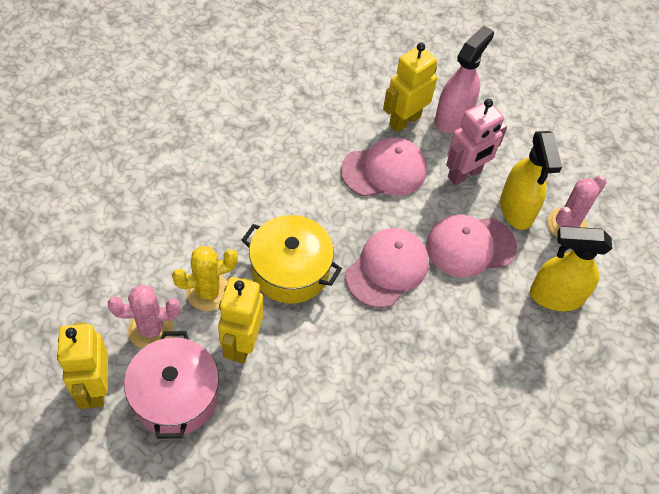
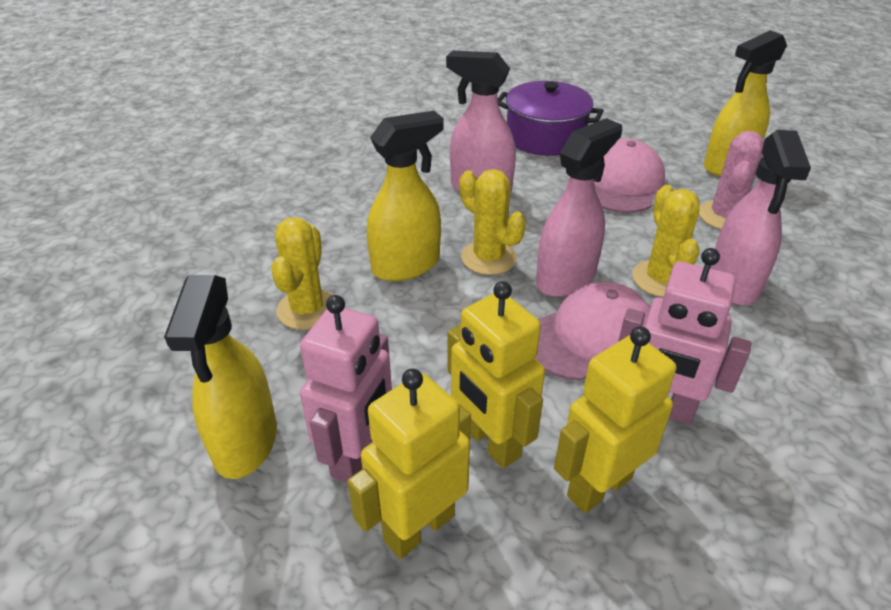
pink cactus: 2 -> 1
pink cap: 3 -> 2
pink pot: 1 -> 0
pink robot: 1 -> 2
pink spray bottle: 1 -> 3
purple pot: 0 -> 1
yellow cactus: 1 -> 3
yellow pot: 1 -> 0
yellow spray bottle: 2 -> 3

